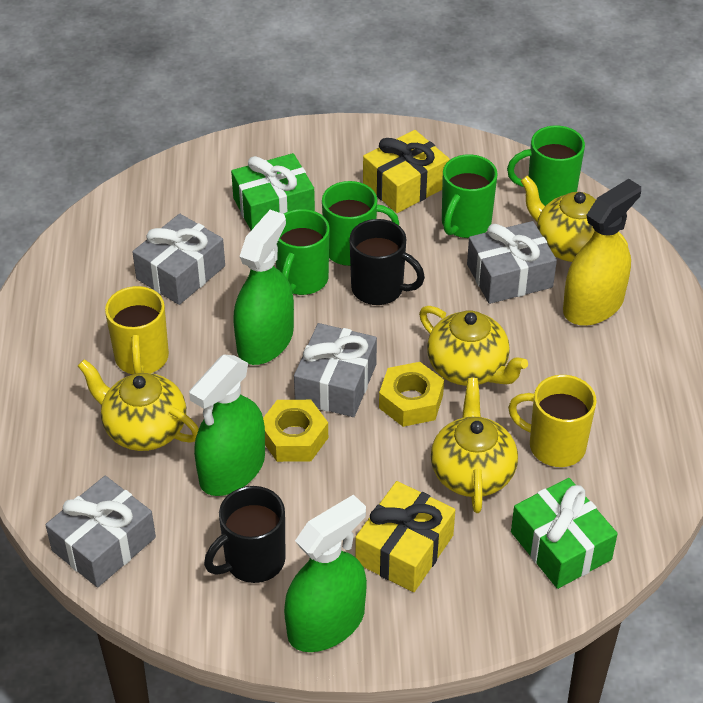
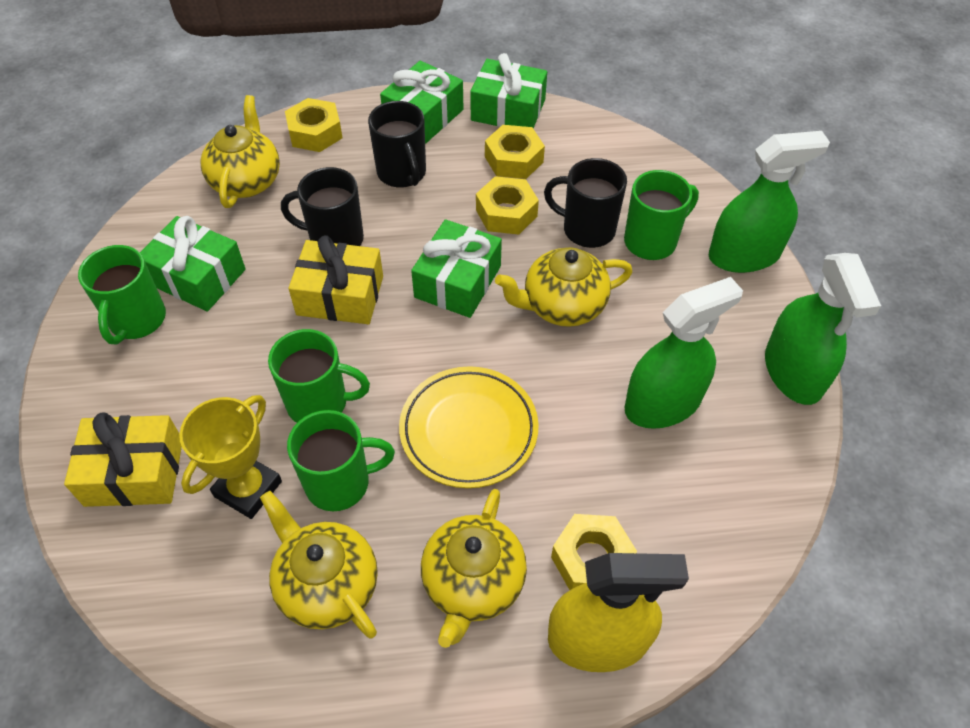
black mug: 2 -> 3
green gift: 2 -> 4
grey gift: 4 -> 0
yellow mug: 2 -> 0
yellow nut: 2 -> 4
yellow plate: 0 -> 1
yellow trophy: 0 -> 1

